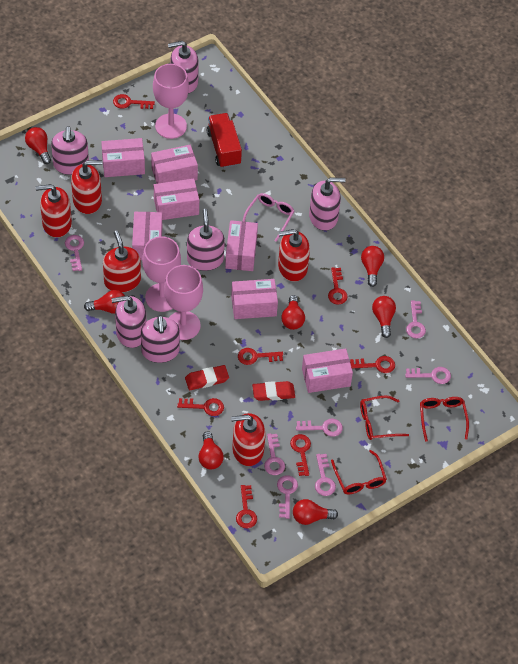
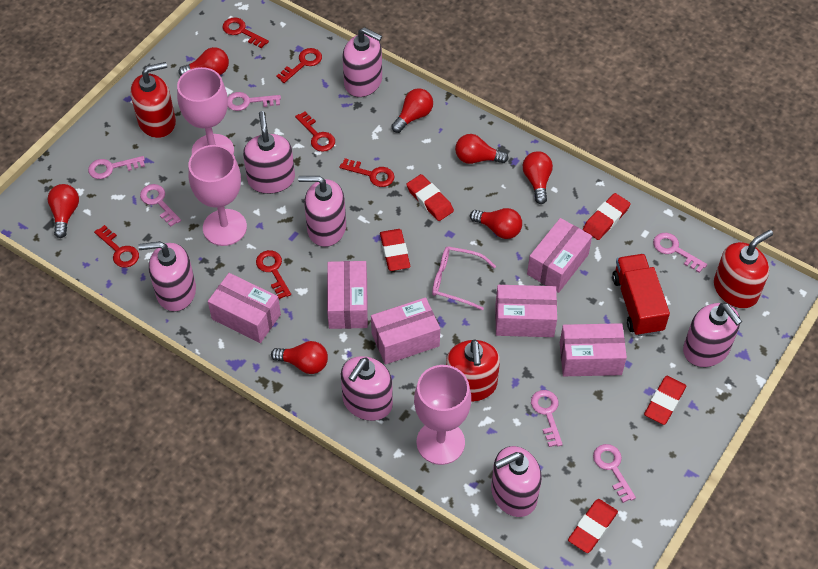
pink box: 7 -> 6
pink key: 7 -> 6
pink soap dispenser: 6 -> 7
red eraser: 2 -> 5
red glasses: 3 -> 0
red key: 7 -> 6
red soap dispenser: 5 -> 3

